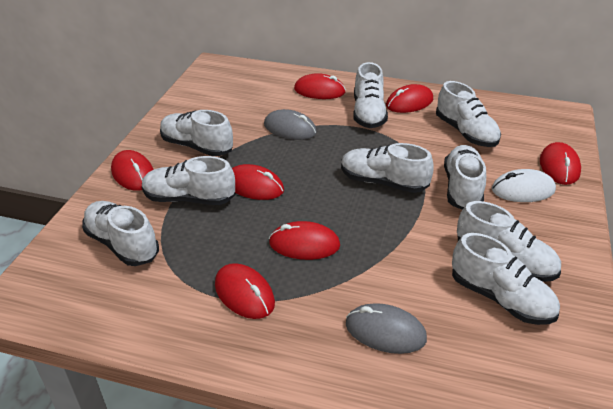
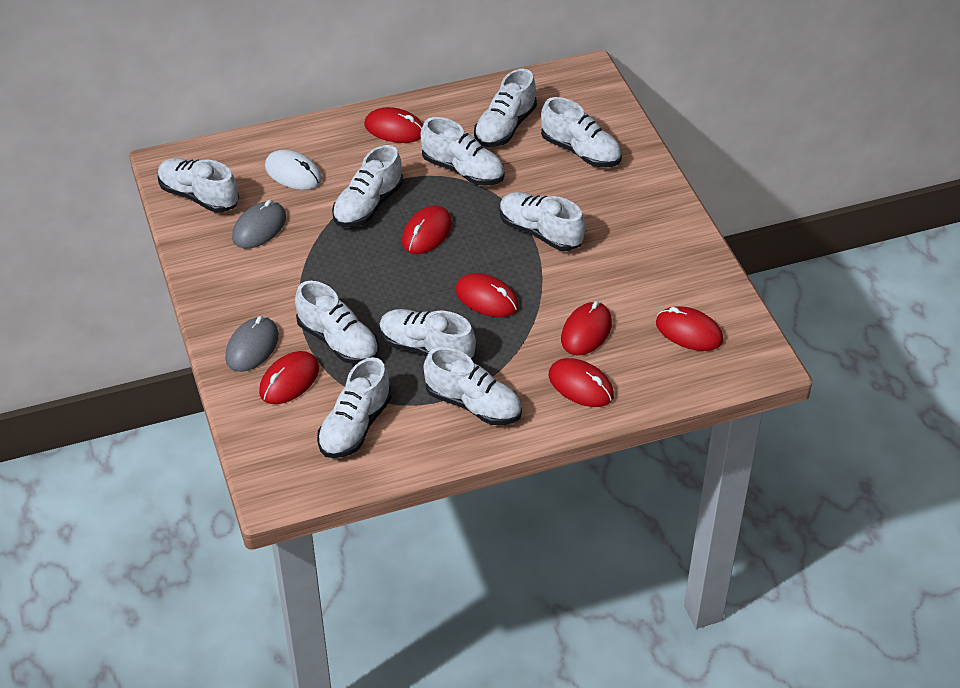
white shoe: 9 -> 10

